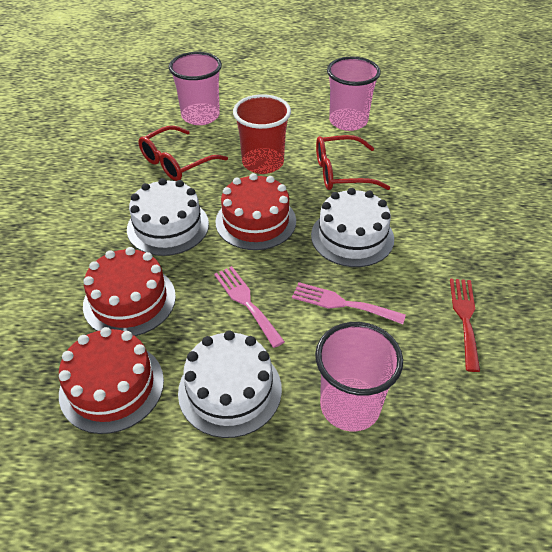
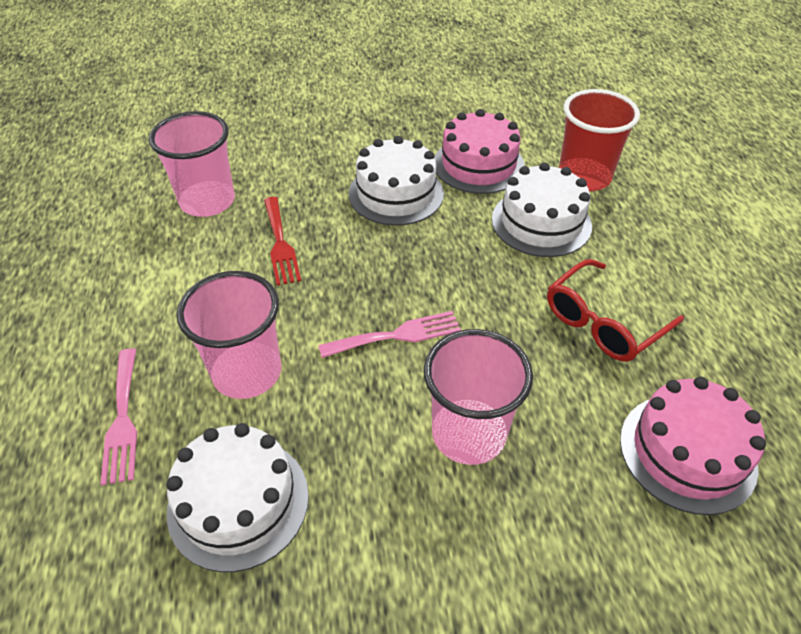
pink cake: 0 -> 2
red cake: 3 -> 0
red glasses: 2 -> 1

